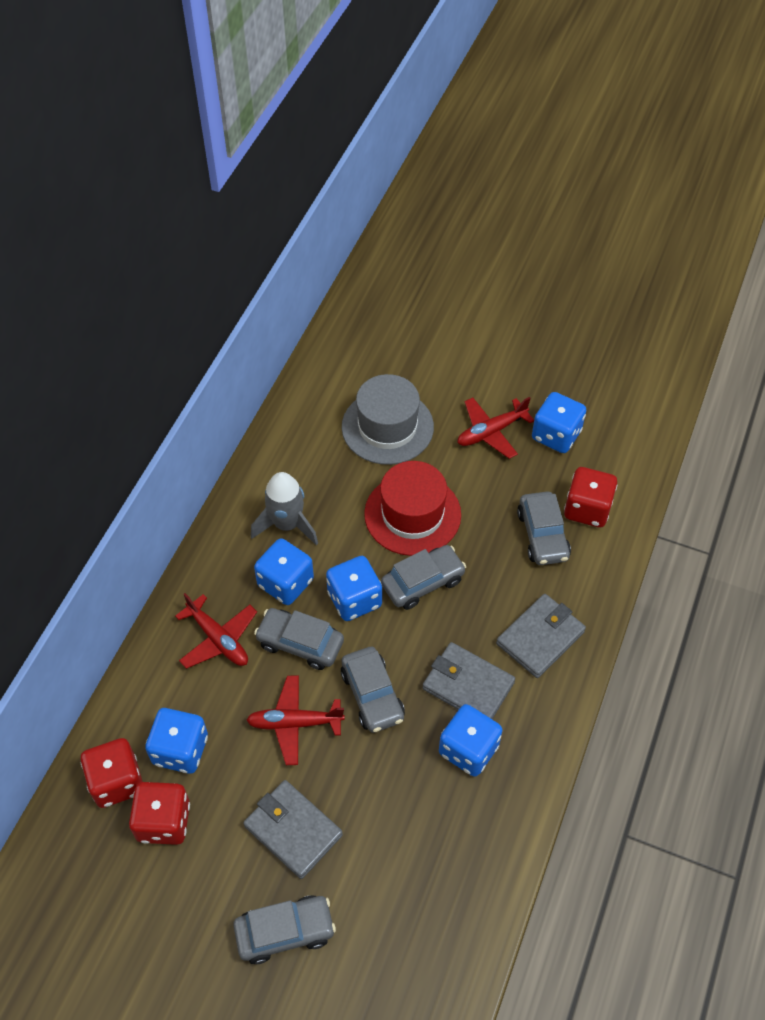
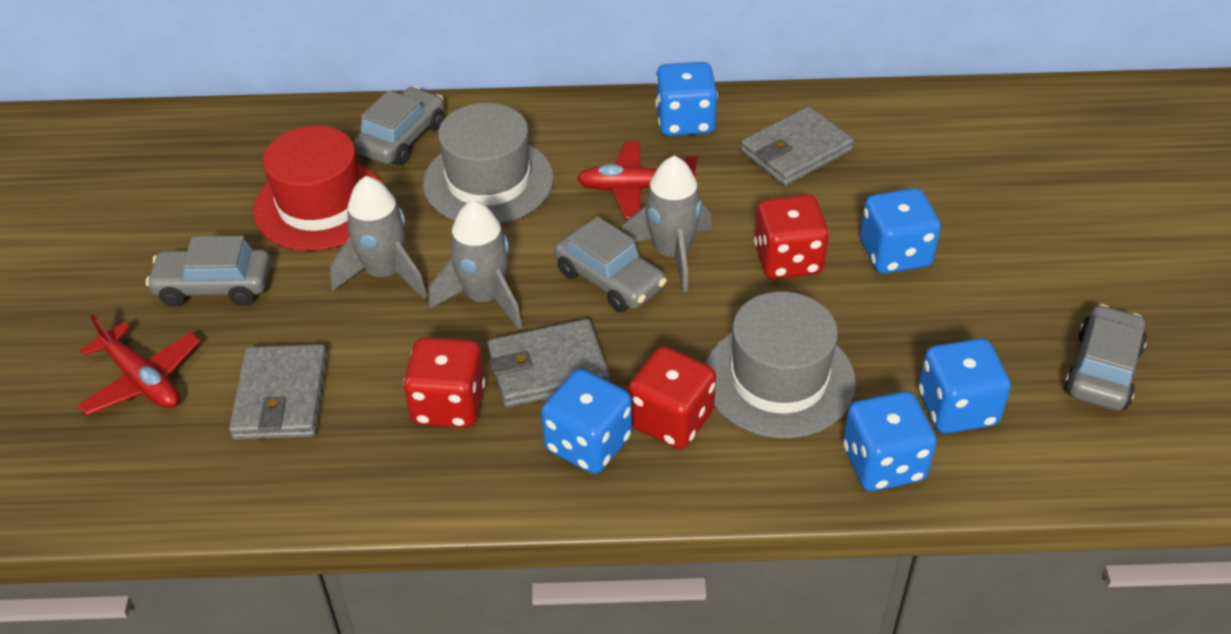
grey car: 5 -> 4
grey hat: 1 -> 2
grey rocket: 1 -> 3
red plane: 3 -> 2

